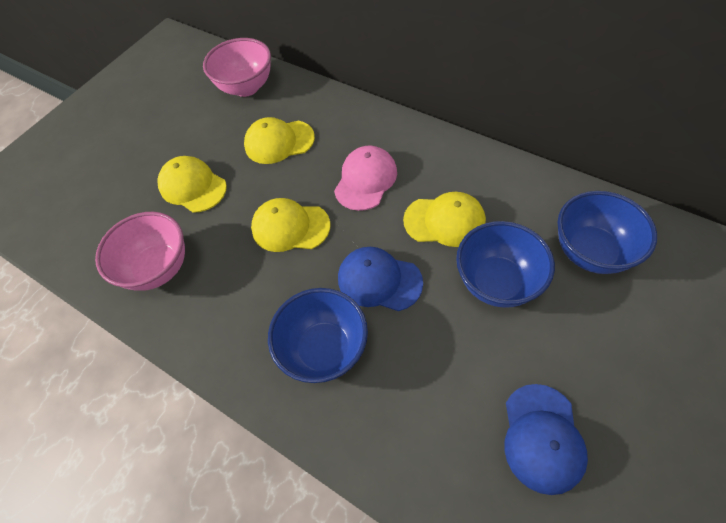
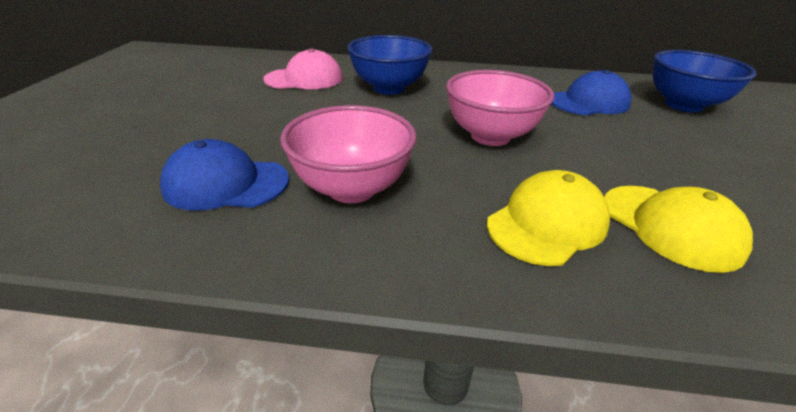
blue bowl: 3 -> 2
yellow cap: 4 -> 2

